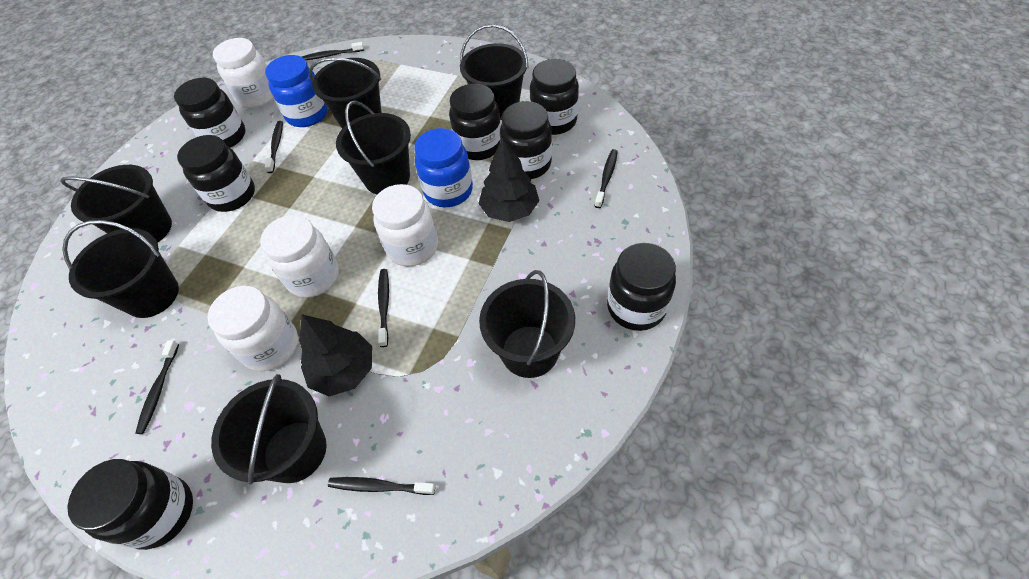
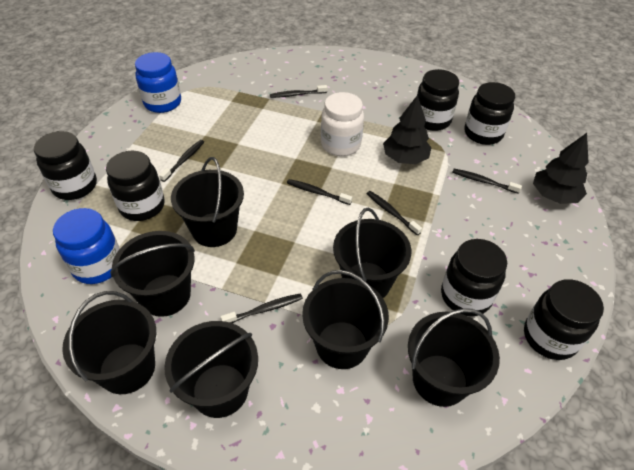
black jar: 7 -> 6
white jar: 4 -> 1

